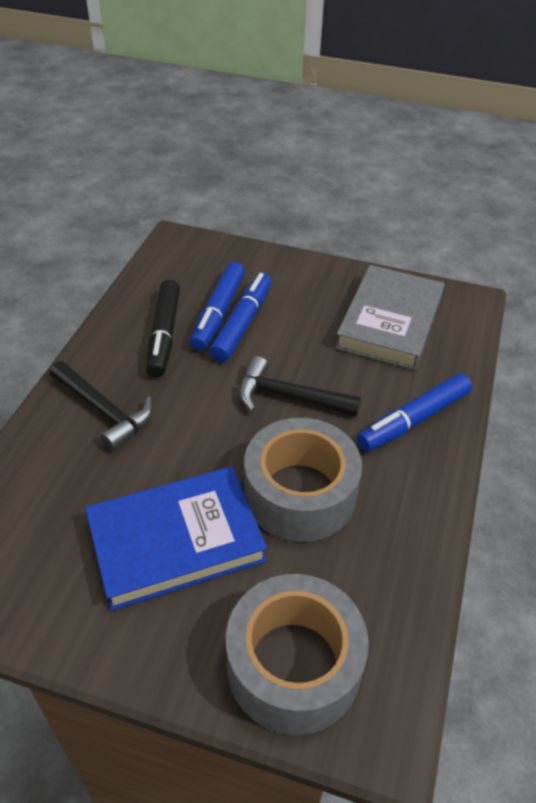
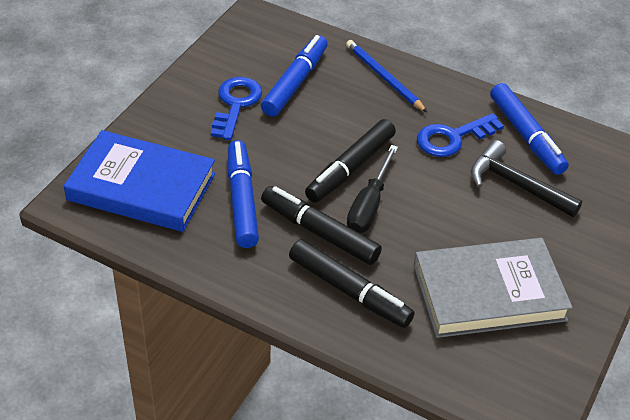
black hammer: 2 -> 1
black marker: 1 -> 3
black screwdriver: 0 -> 1
blue key: 0 -> 2
blue pencil: 0 -> 1
grey tape: 2 -> 0

